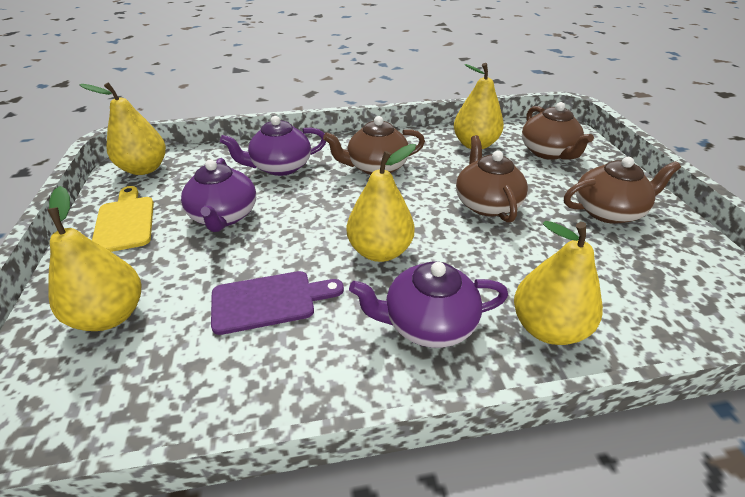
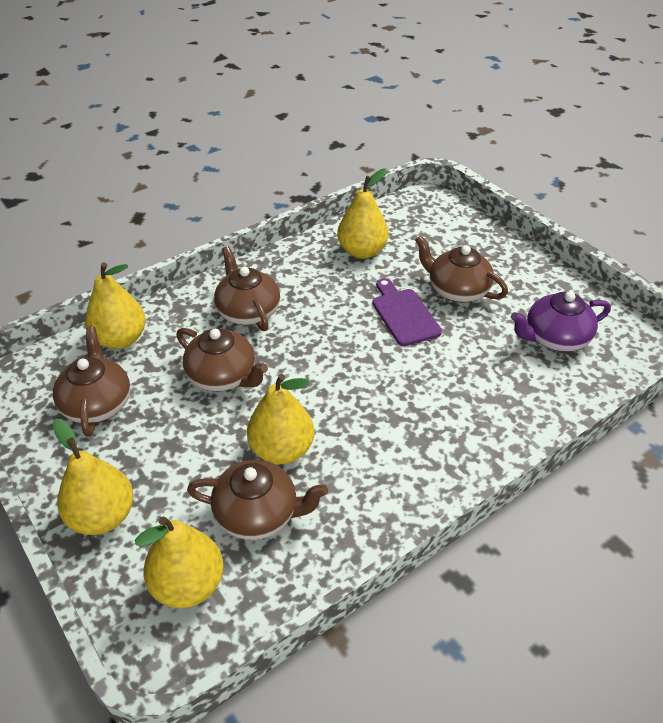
brown teapot: 4 -> 5
purple teapot: 3 -> 1
yellow cutting board: 1 -> 0

